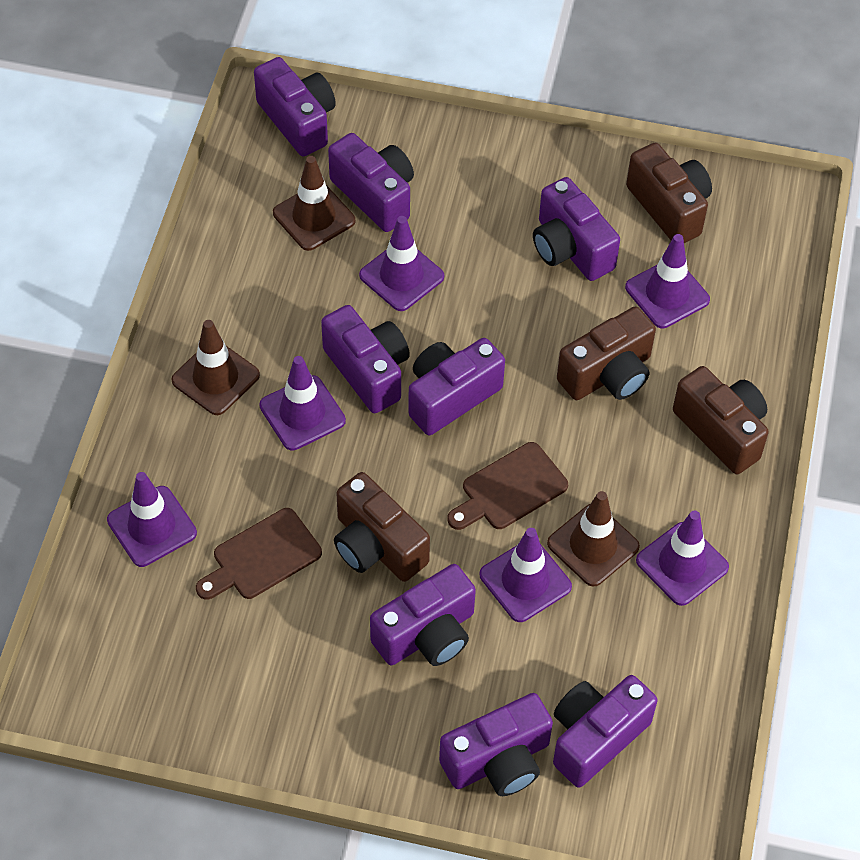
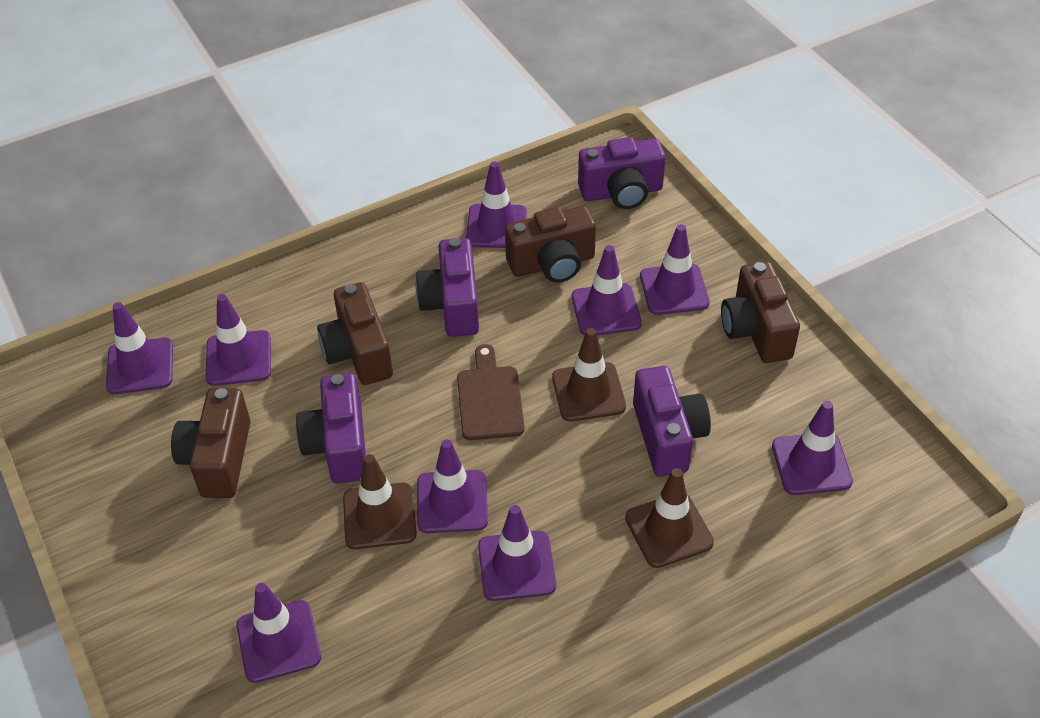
brown cutting board: 2 -> 1
purple camera: 8 -> 4
purple traffic cone: 6 -> 9

